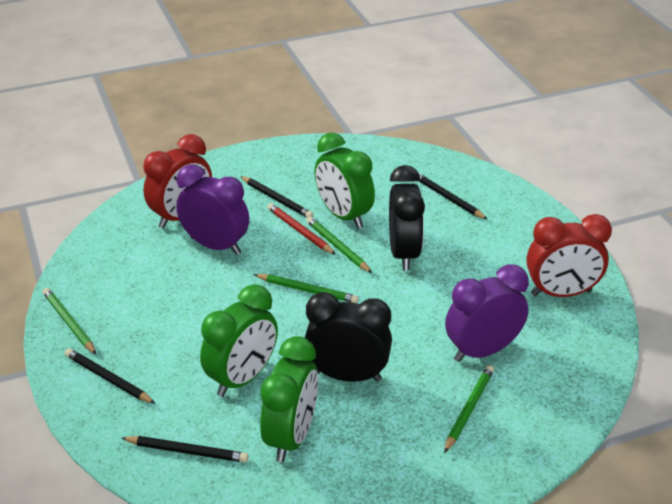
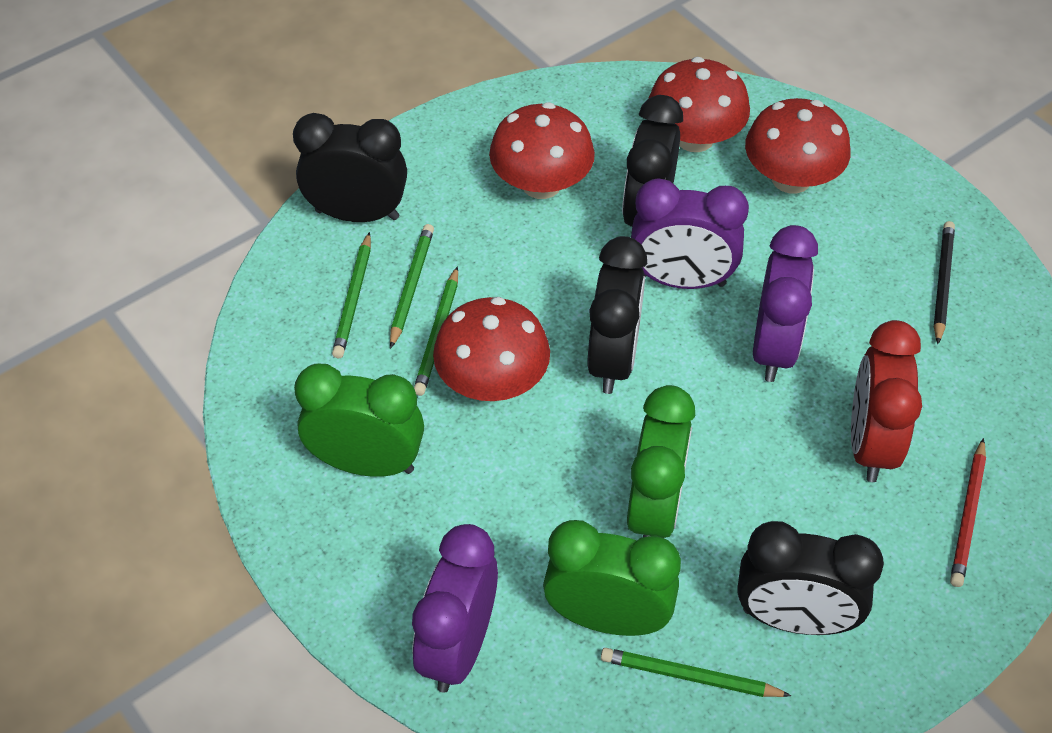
black clock: 2 -> 4
black pencil: 4 -> 1
purple clock: 2 -> 3
red clock: 2 -> 1
red mushroom: 0 -> 4

